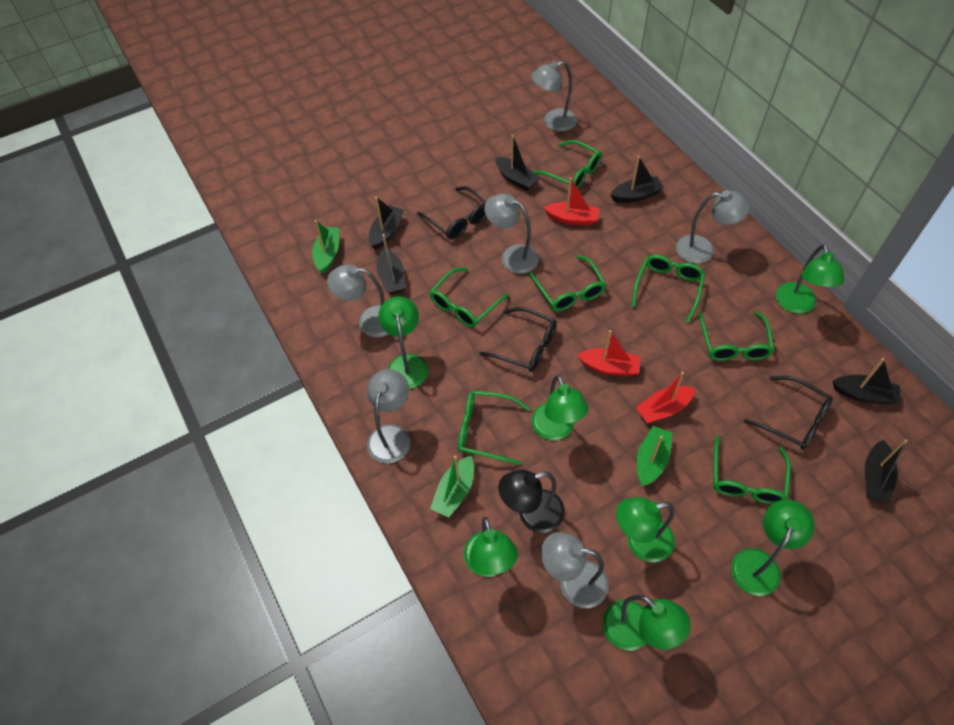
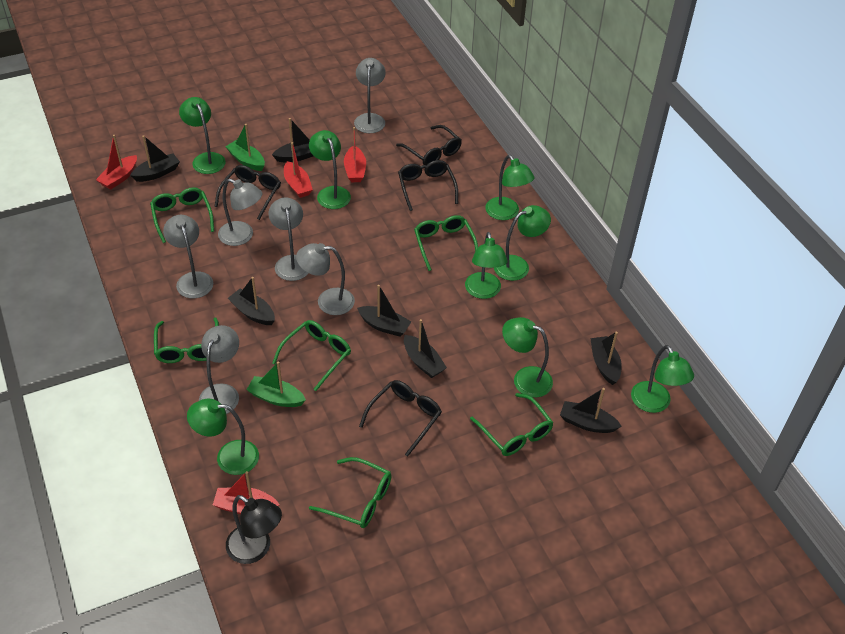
black boat: 6 -> 7
black glasses: 3 -> 4
green boat: 3 -> 2
green glasses: 7 -> 6
green lamp: 7 -> 8
red boat: 3 -> 4

